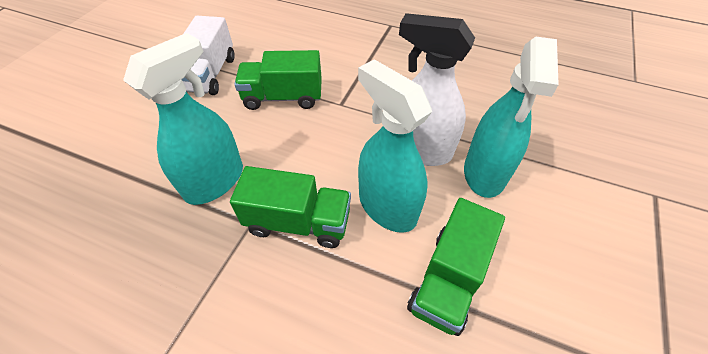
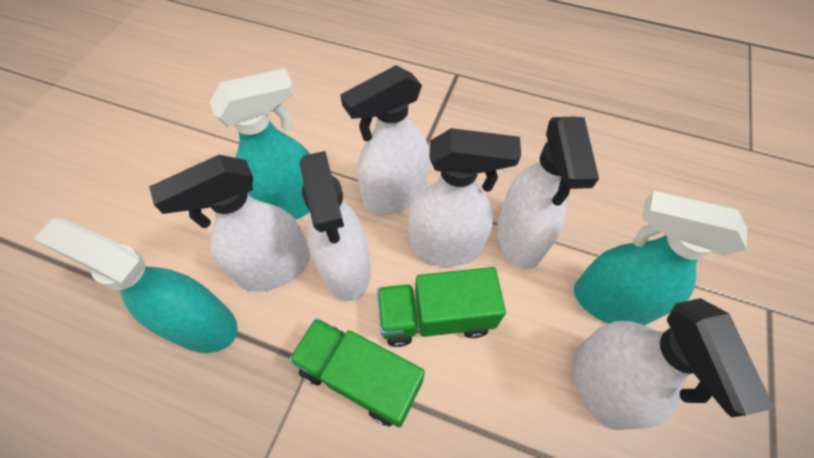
green truck: 3 -> 2
white spray bottle: 1 -> 6
white truck: 1 -> 0

